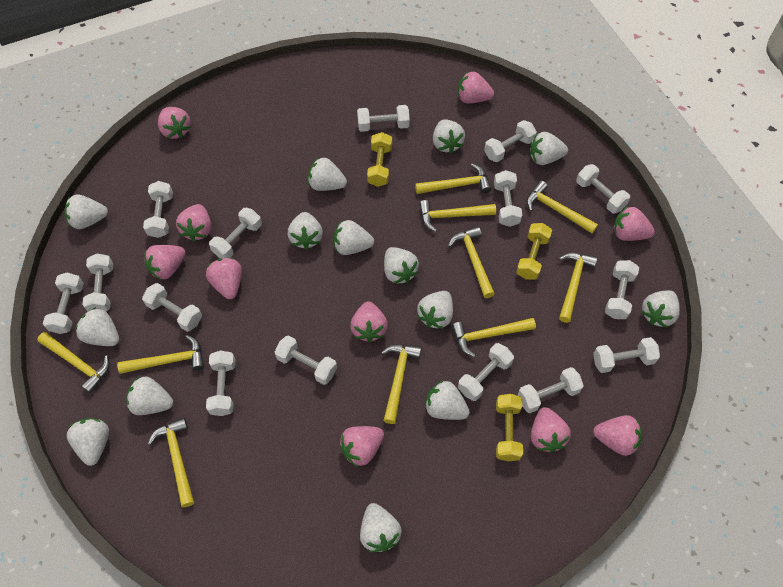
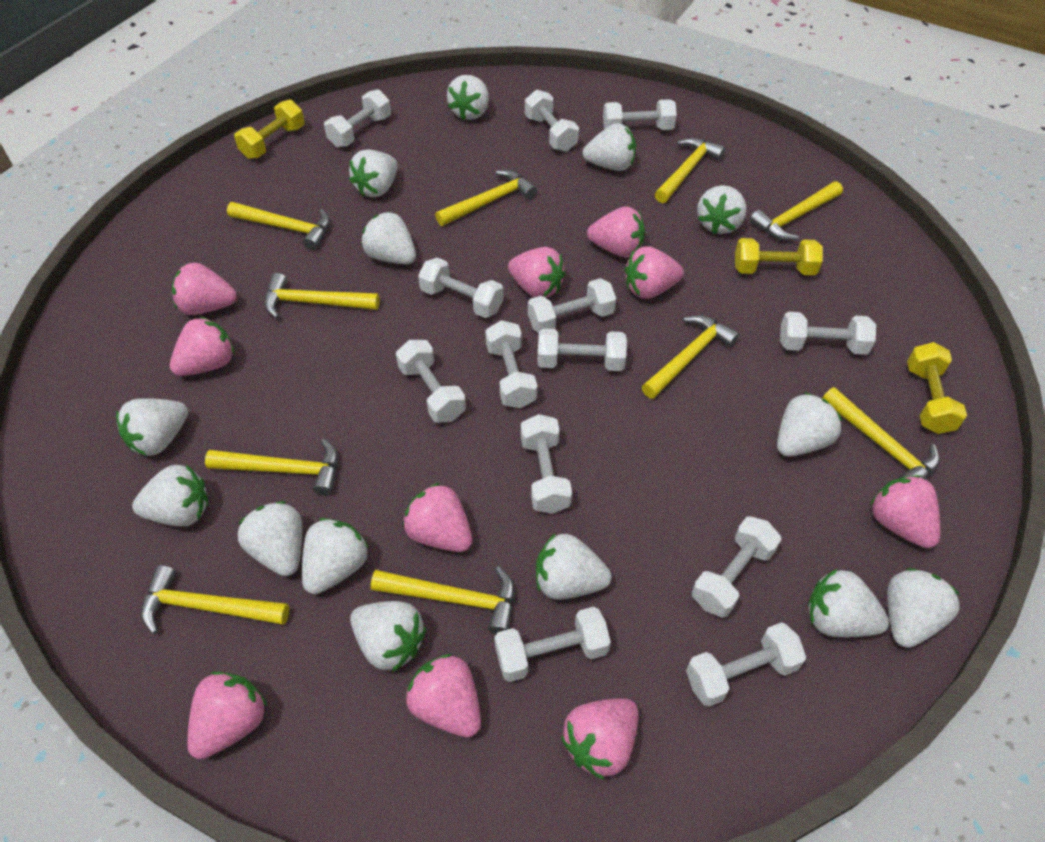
white dumbbell: 15 -> 13

